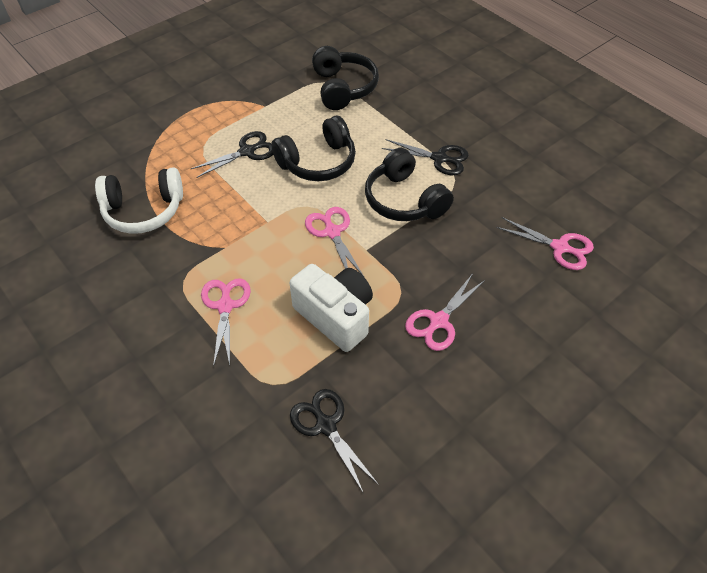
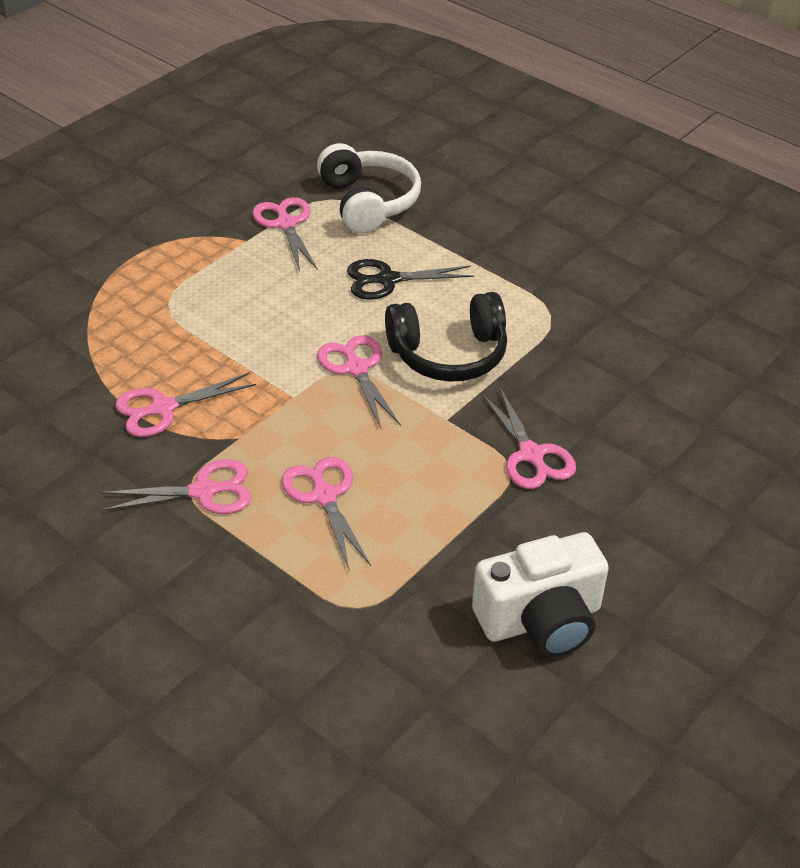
black headphones: 3 -> 1
black scissors: 3 -> 1
pink scissors: 4 -> 6

